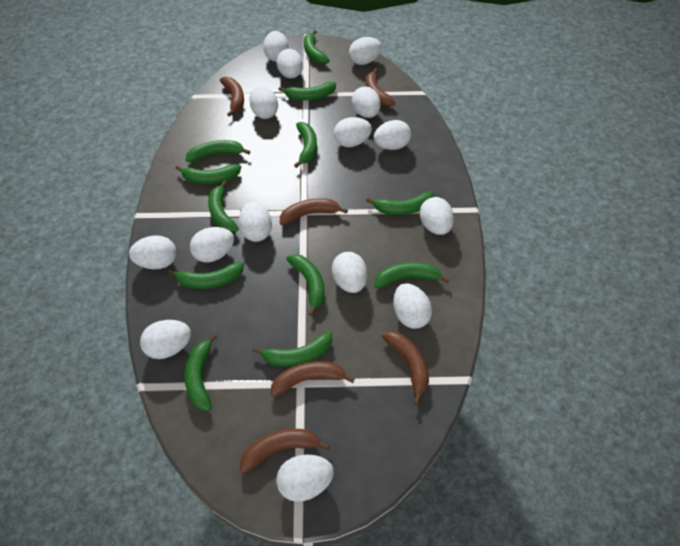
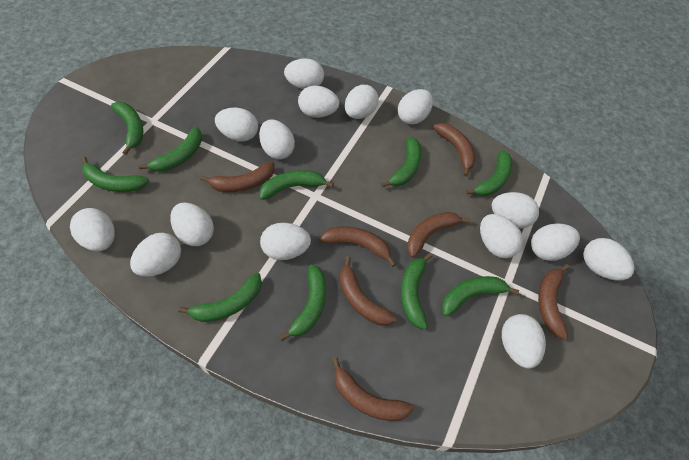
brown banana: 6 -> 7
green banana: 12 -> 10

